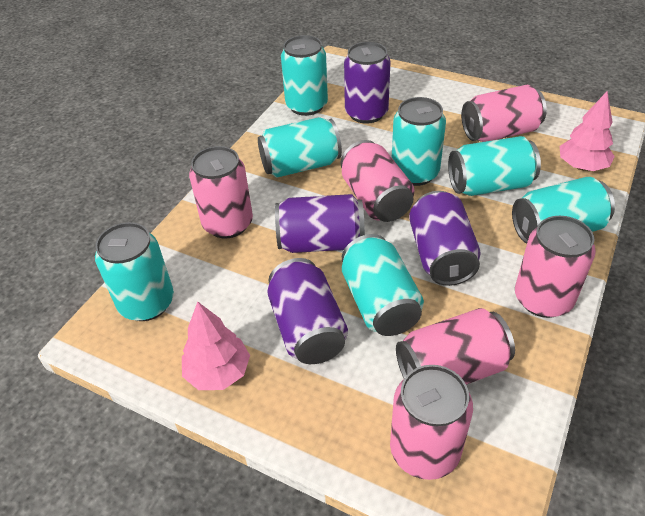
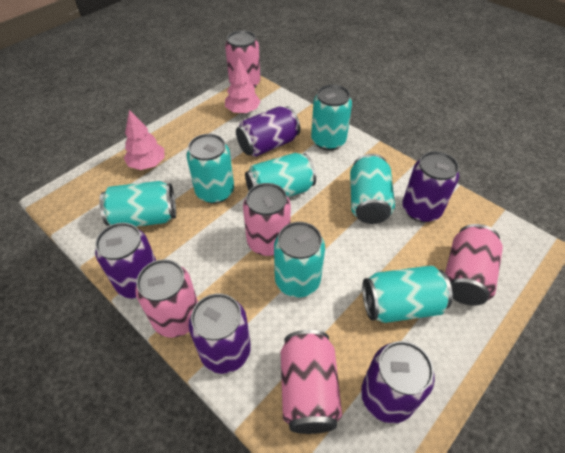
pink can: 6 -> 5
purple can: 4 -> 5

